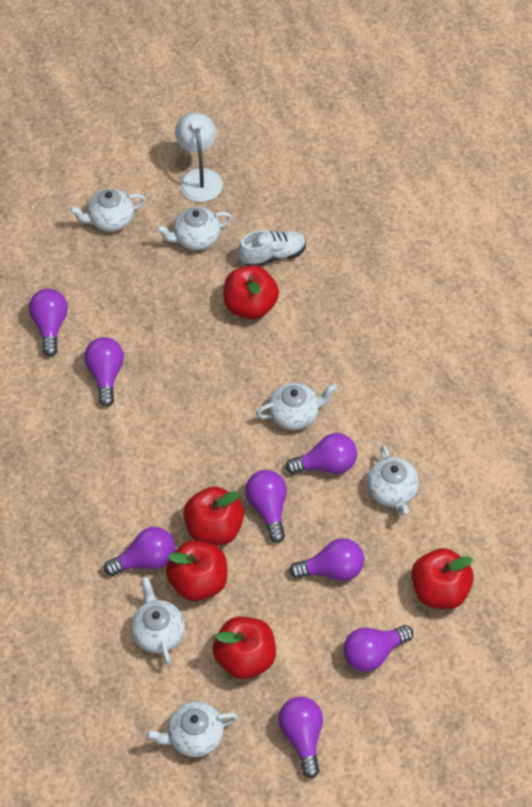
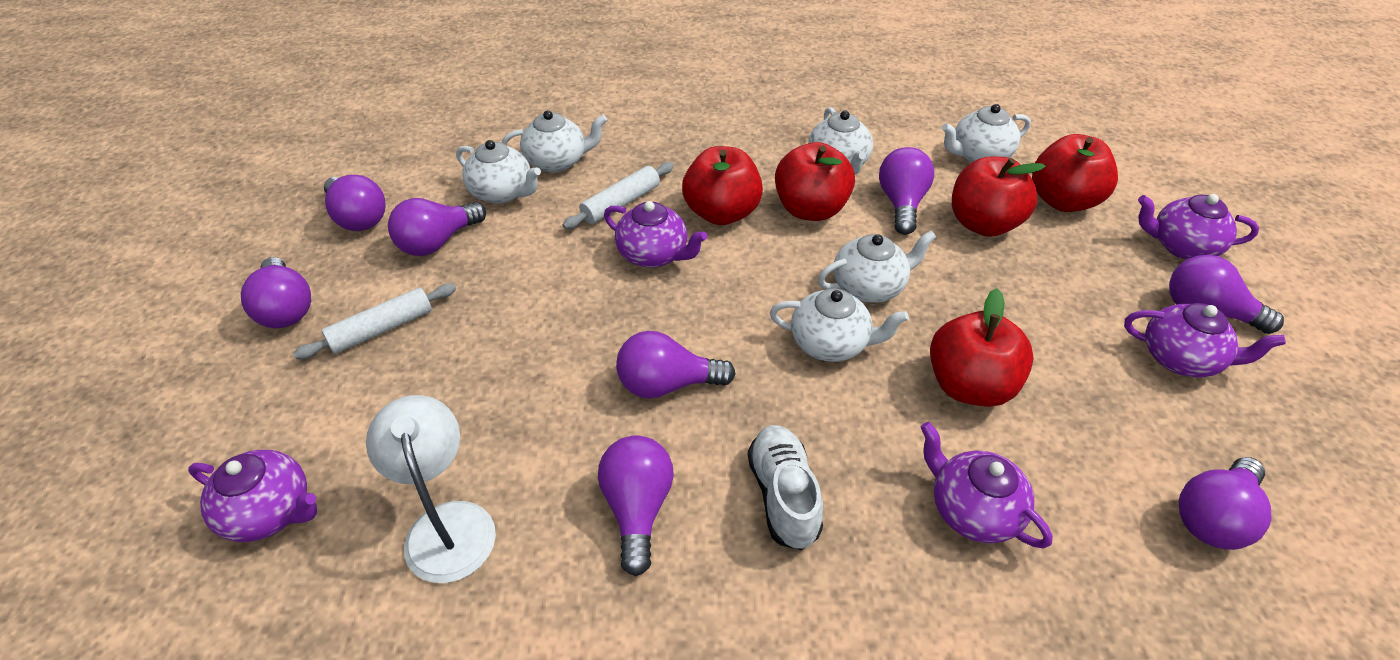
purple teapot: 0 -> 5
white rolling pin: 0 -> 2

